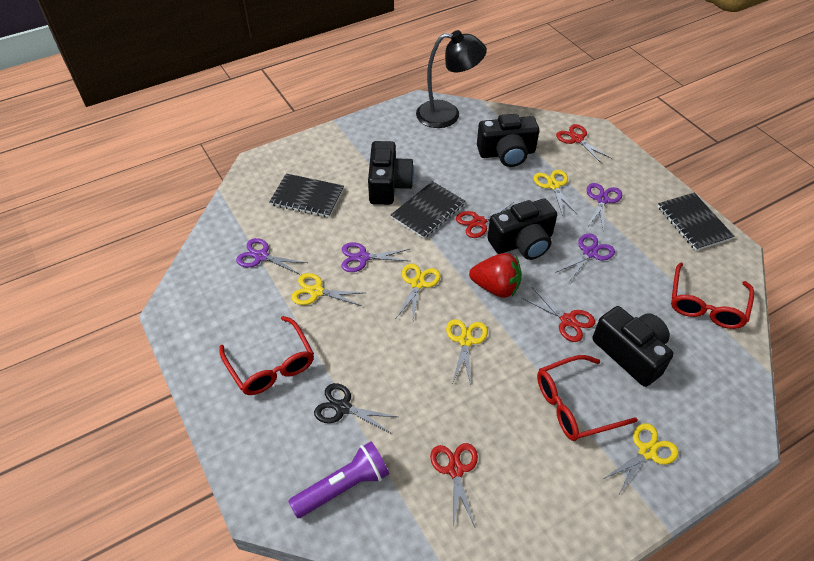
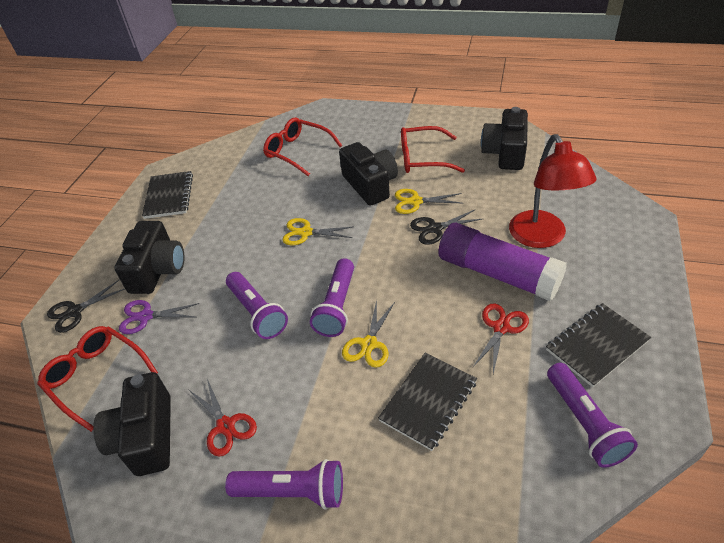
black lamp: 1 -> 0
black scissors: 1 -> 2
purple flashlight: 1 -> 4
purple glue stick: 0 -> 1
purple scissors: 4 -> 1
red lamp: 0 -> 1
red scissors: 4 -> 2
red strawberry: 1 -> 0
yellow scissors: 5 -> 3

